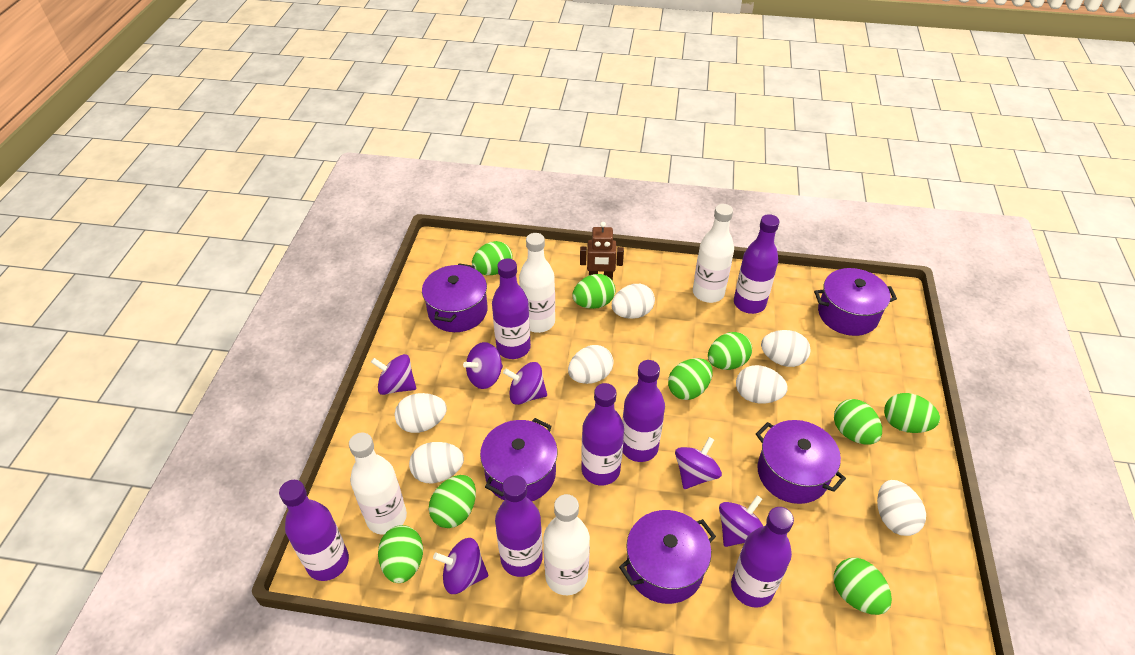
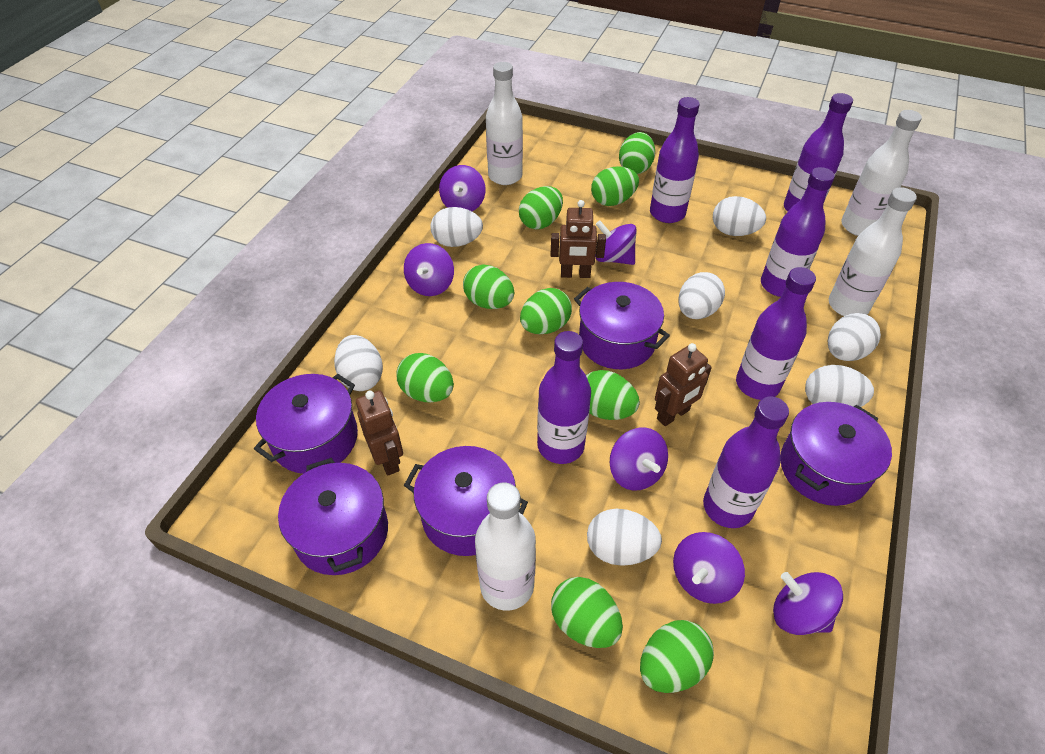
brown robot: 1 -> 3
purple bottle: 7 -> 6

